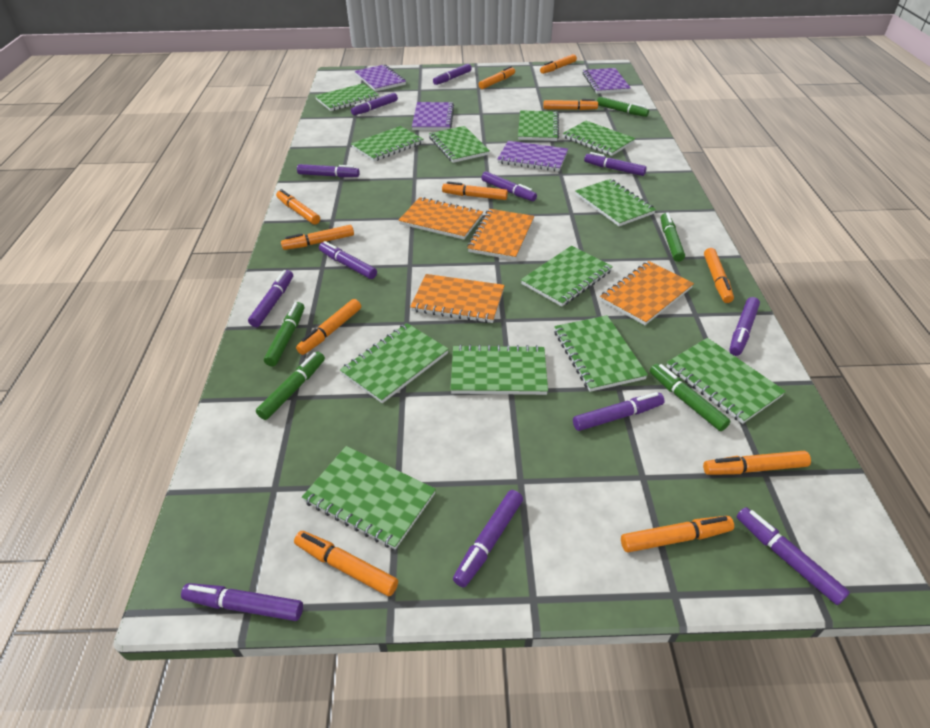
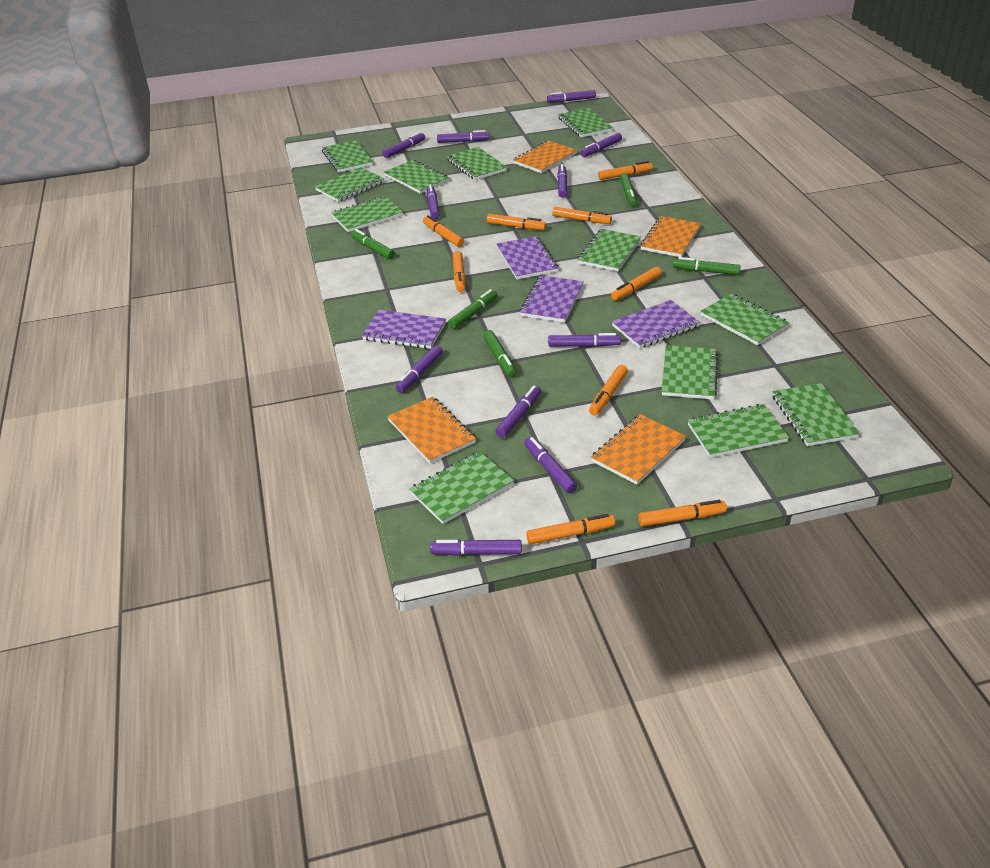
orange marker: 11 -> 9
purple marker: 12 -> 11

